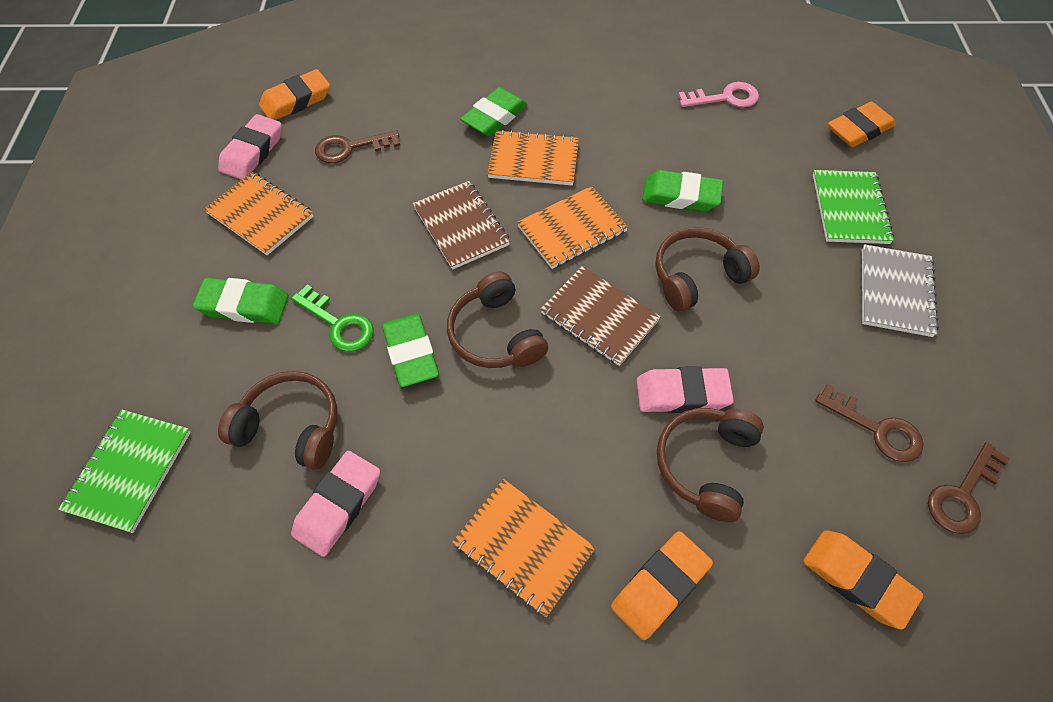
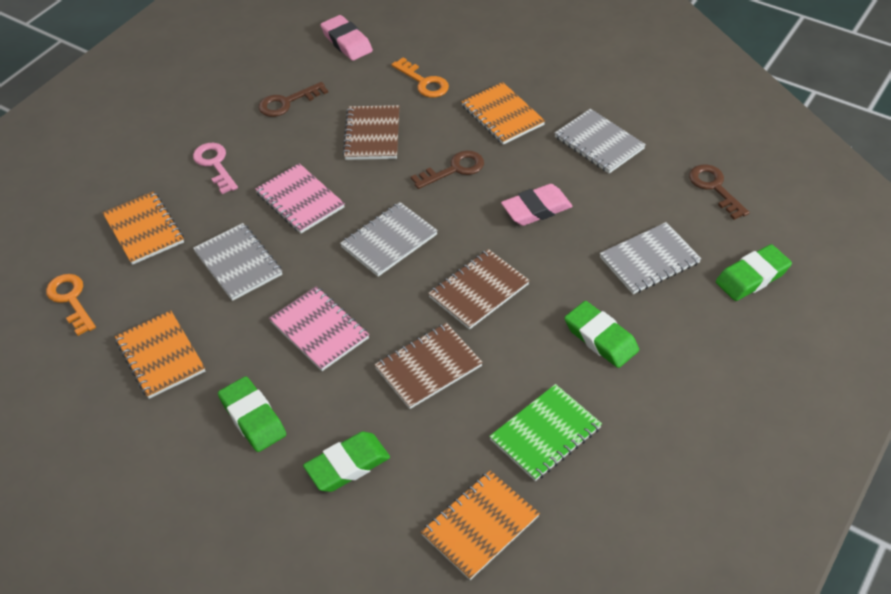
brown headphones: 4 -> 0
brown notebook: 2 -> 3
green key: 1 -> 0
green notebook: 2 -> 1
grey notebook: 1 -> 4
orange eraser: 4 -> 0
orange key: 0 -> 2
pink eraser: 3 -> 2
pink notebook: 0 -> 2

